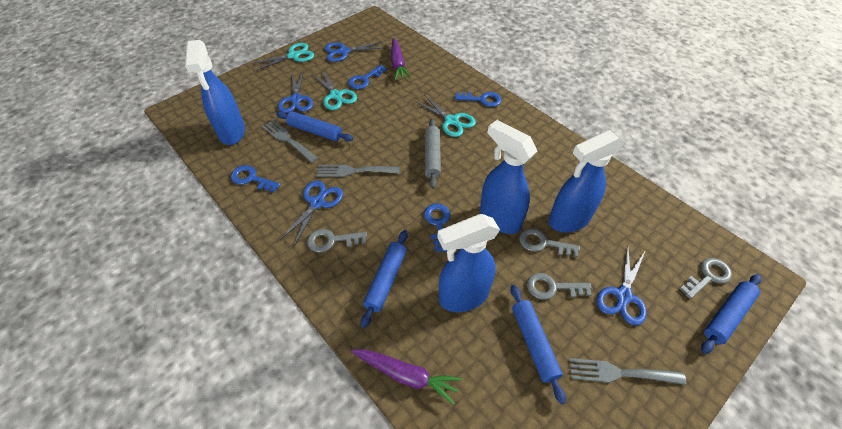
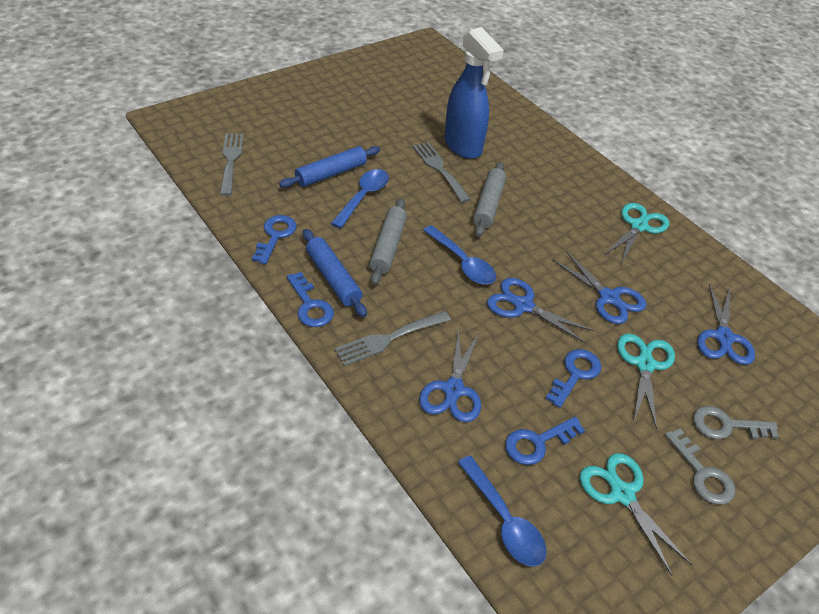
blue rolling pin: 4 -> 2
blue spoon: 0 -> 3
blue spray bottle: 4 -> 1
grey key: 4 -> 2
grey rolling pin: 1 -> 2
purple carrot: 2 -> 0

